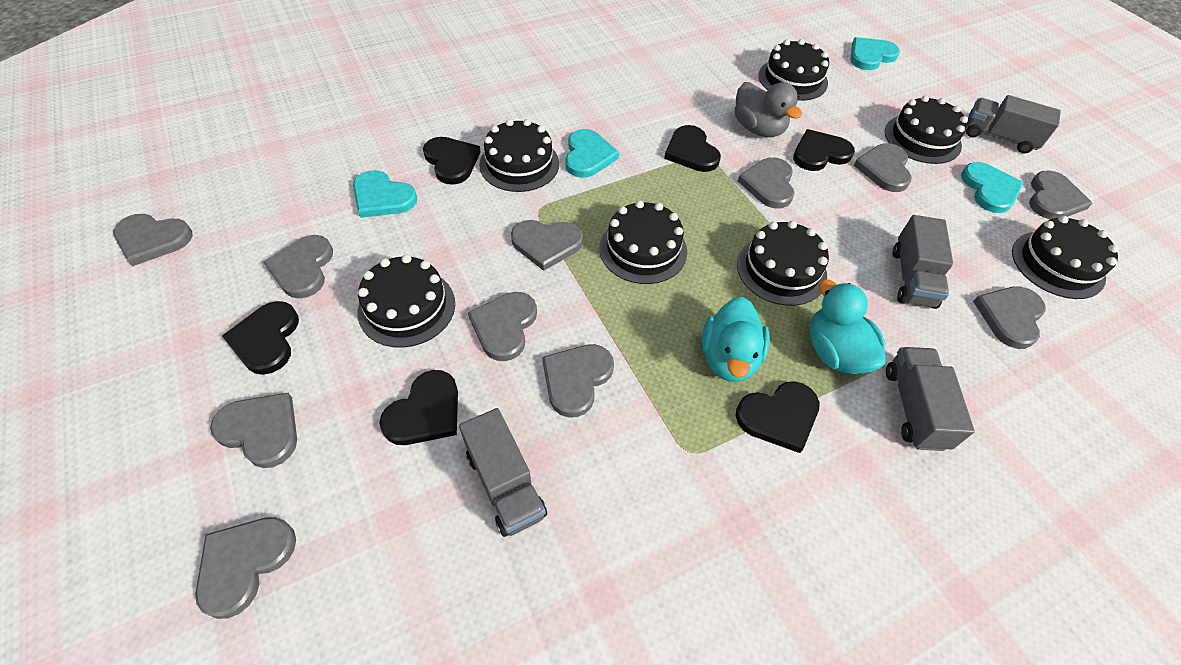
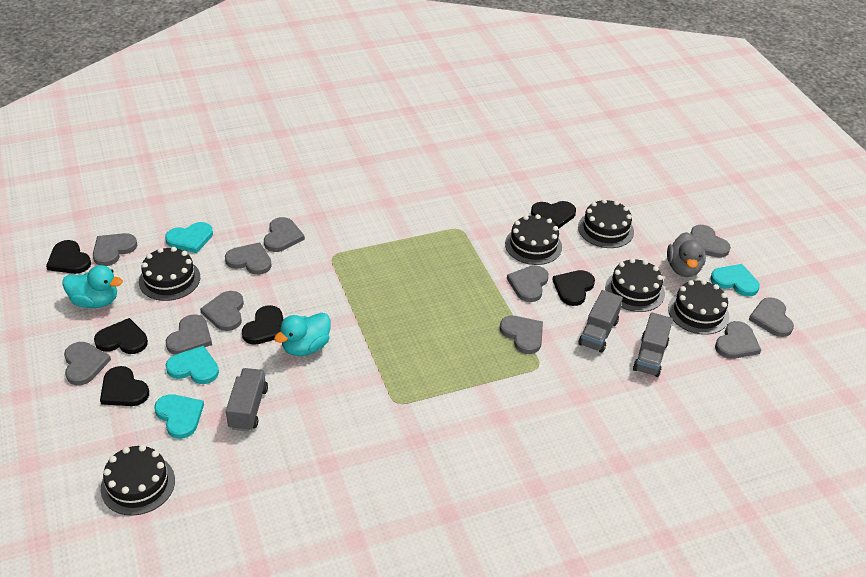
black cake: 7 -> 6
grey truck: 4 -> 3

